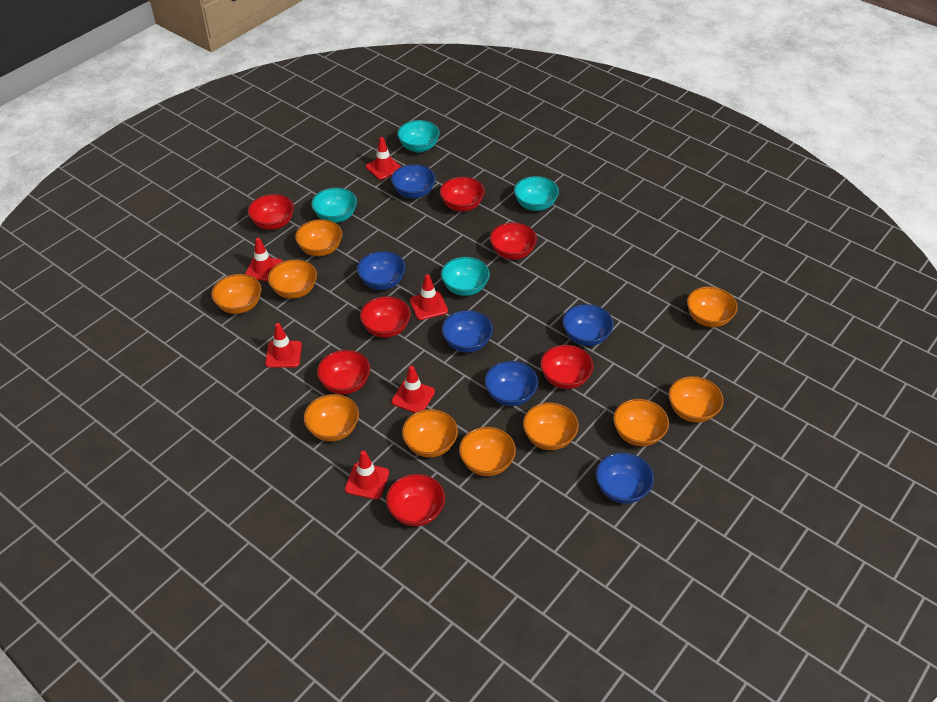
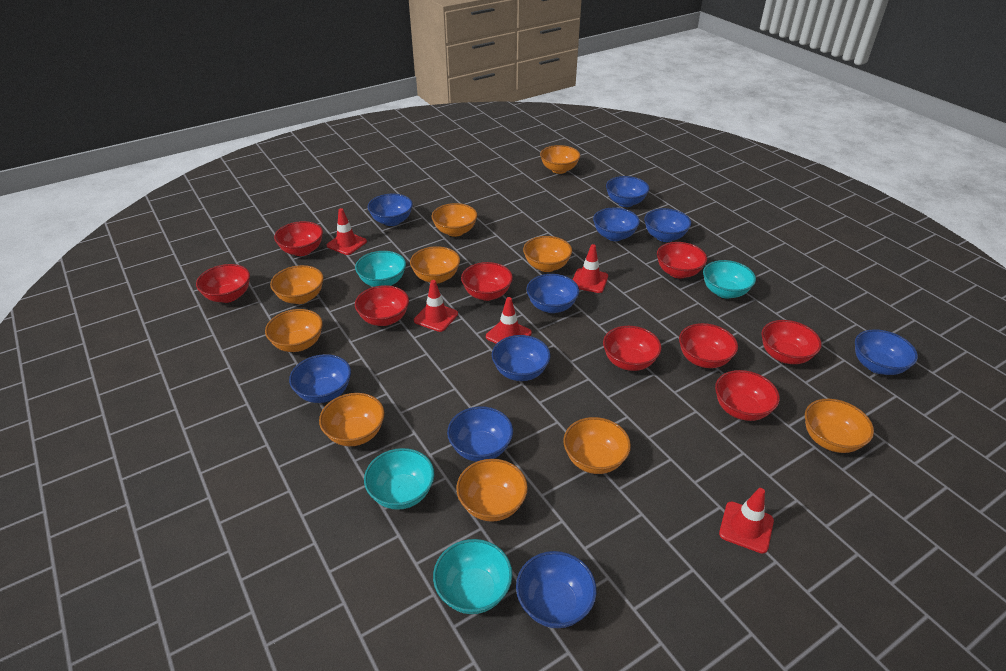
blue bowl: 6 -> 10
red bowl: 7 -> 9
red traffic cone: 6 -> 5

